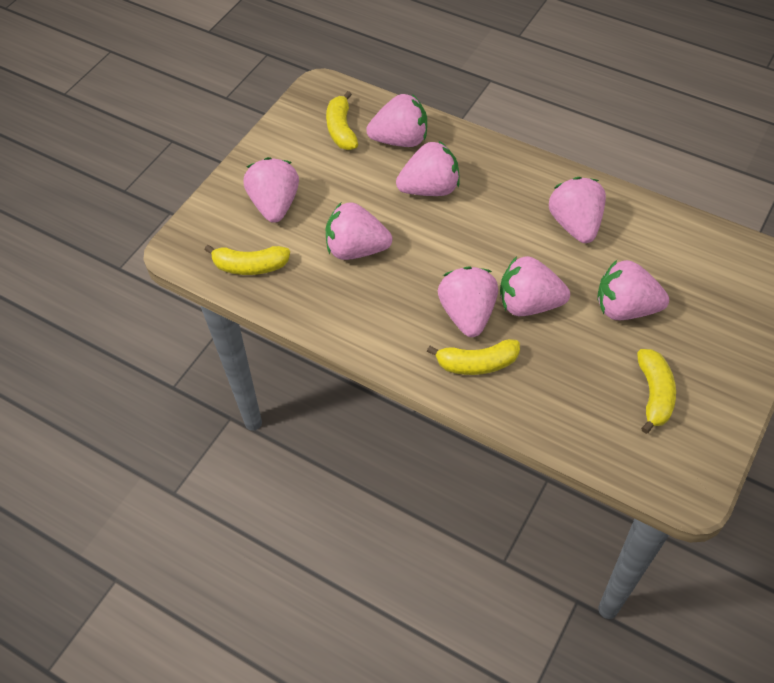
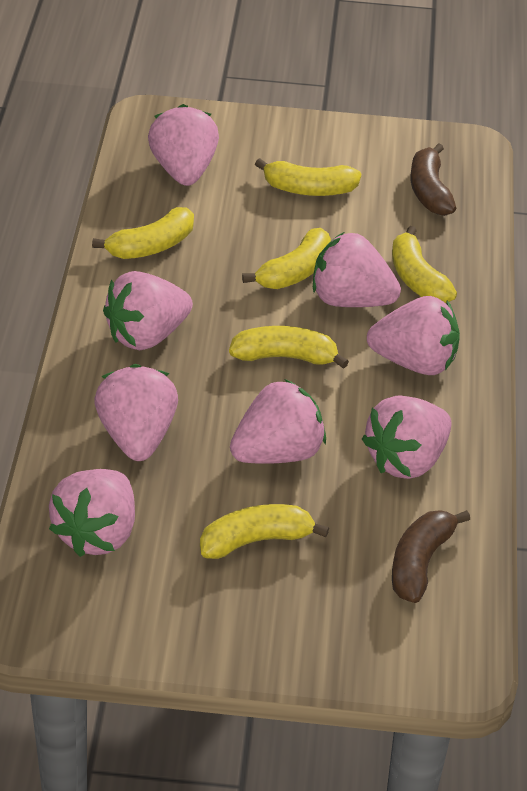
brown banana: 0 -> 2
yellow banana: 4 -> 6

